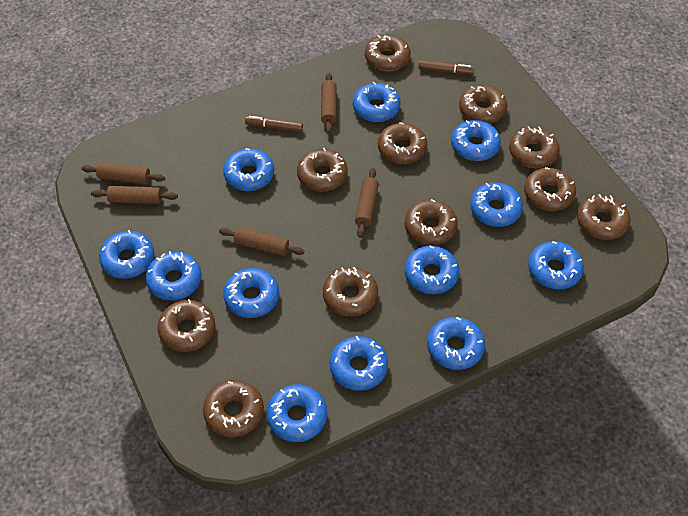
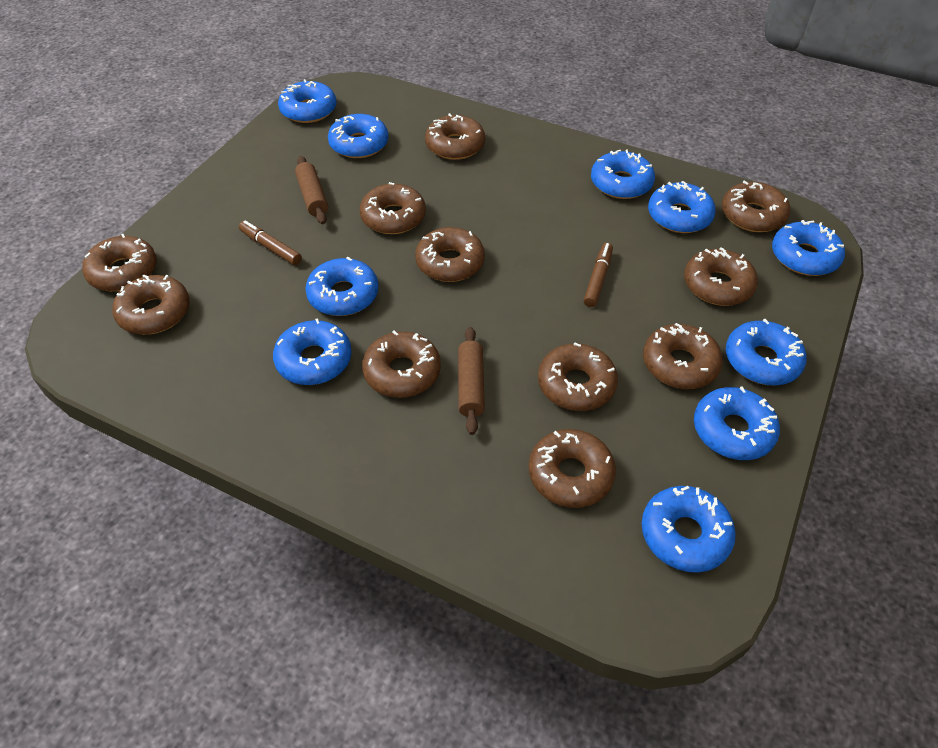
blue donut: 12 -> 10
brown rolling pin: 5 -> 2

